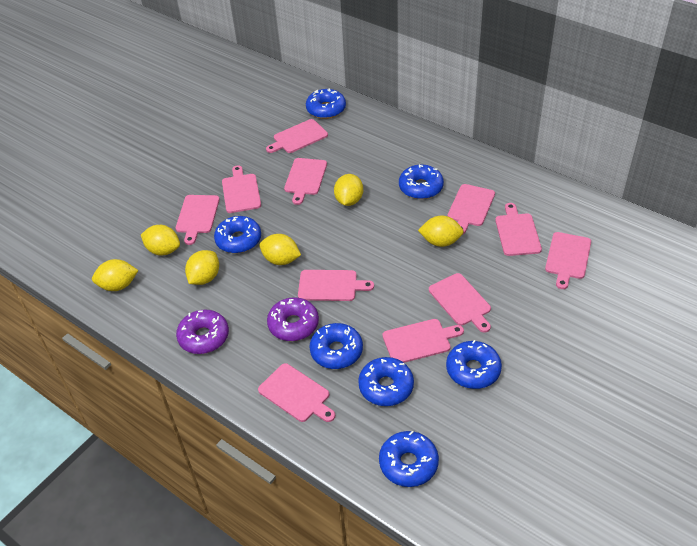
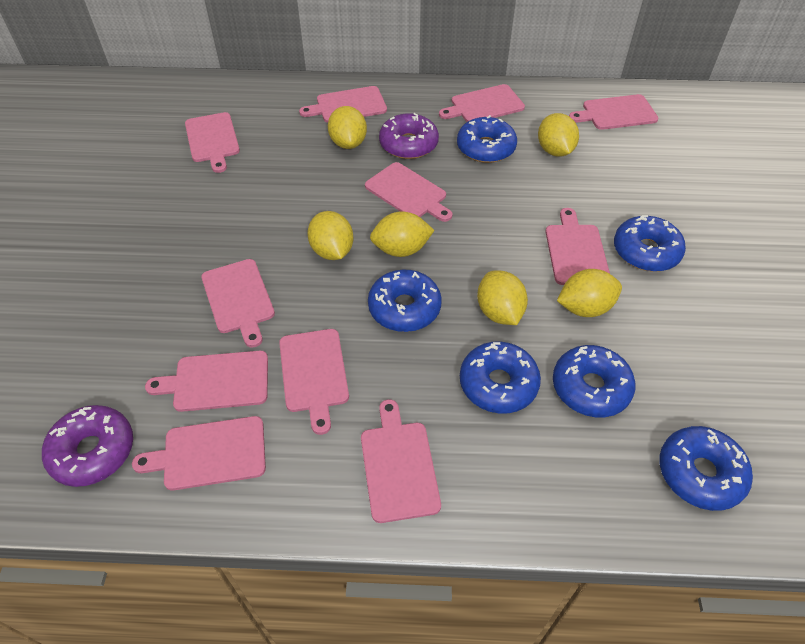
blue donut: 7 -> 6

